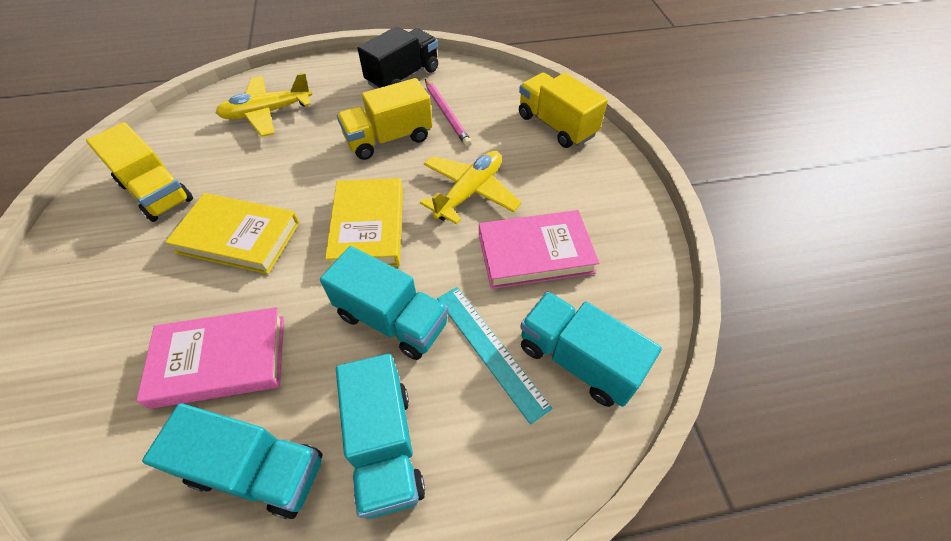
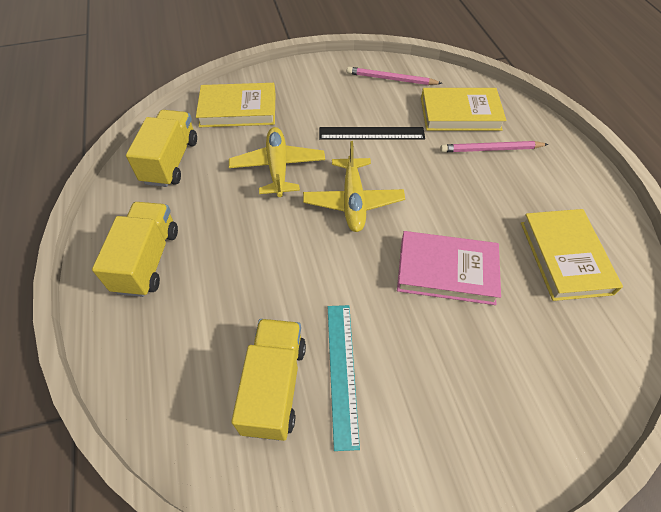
black ruler: 0 -> 1
black truck: 1 -> 0
pink book: 2 -> 1
pink pencil: 1 -> 2
turquoise truck: 4 -> 0
yellow book: 2 -> 3

